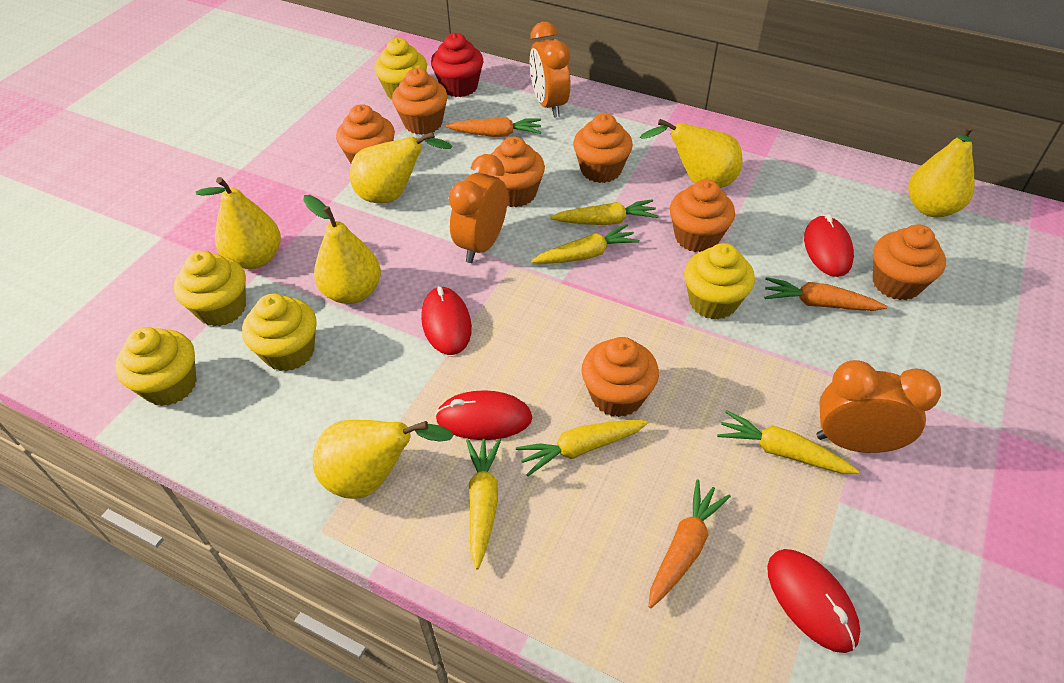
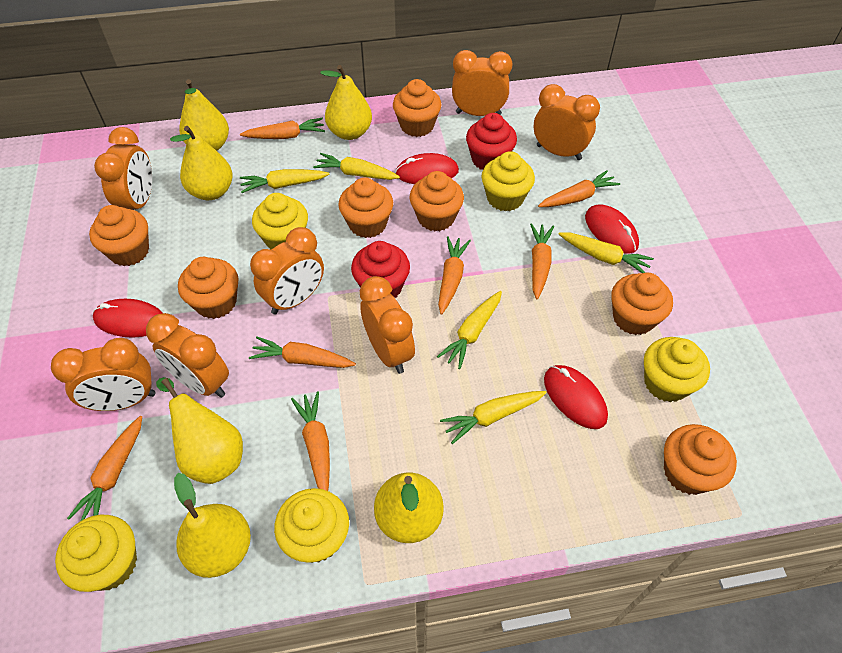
orange carrot: 3 -> 7
orange clock: 3 -> 7
red cupcake: 1 -> 2

